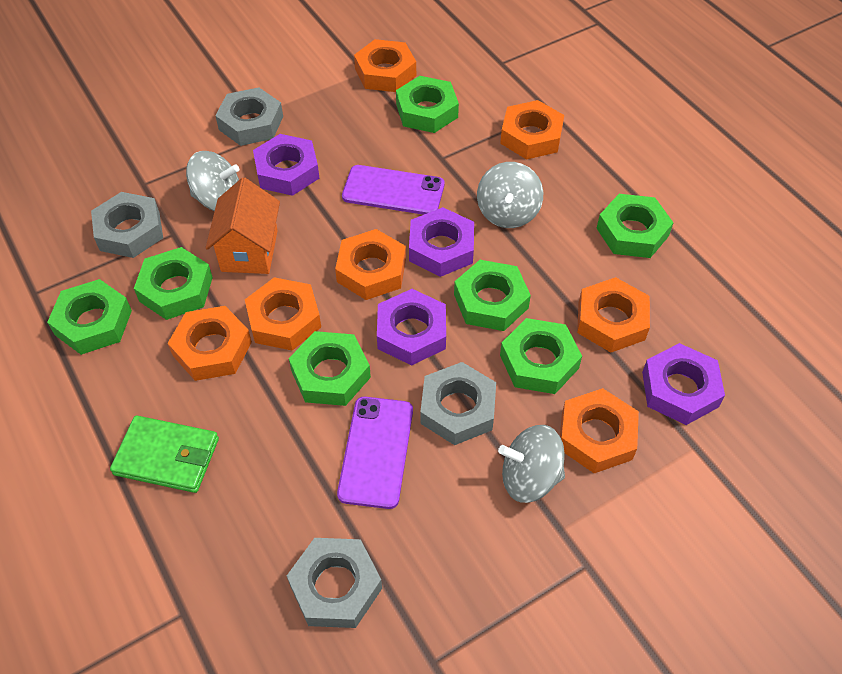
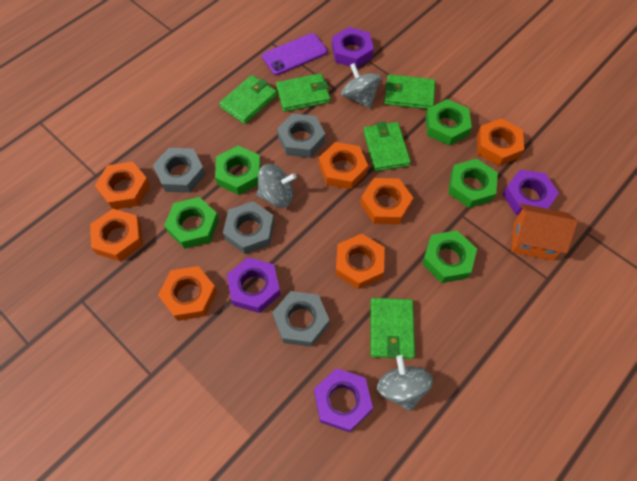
green nut: 7 -> 5
green wallet: 1 -> 5
purple phone: 2 -> 1

